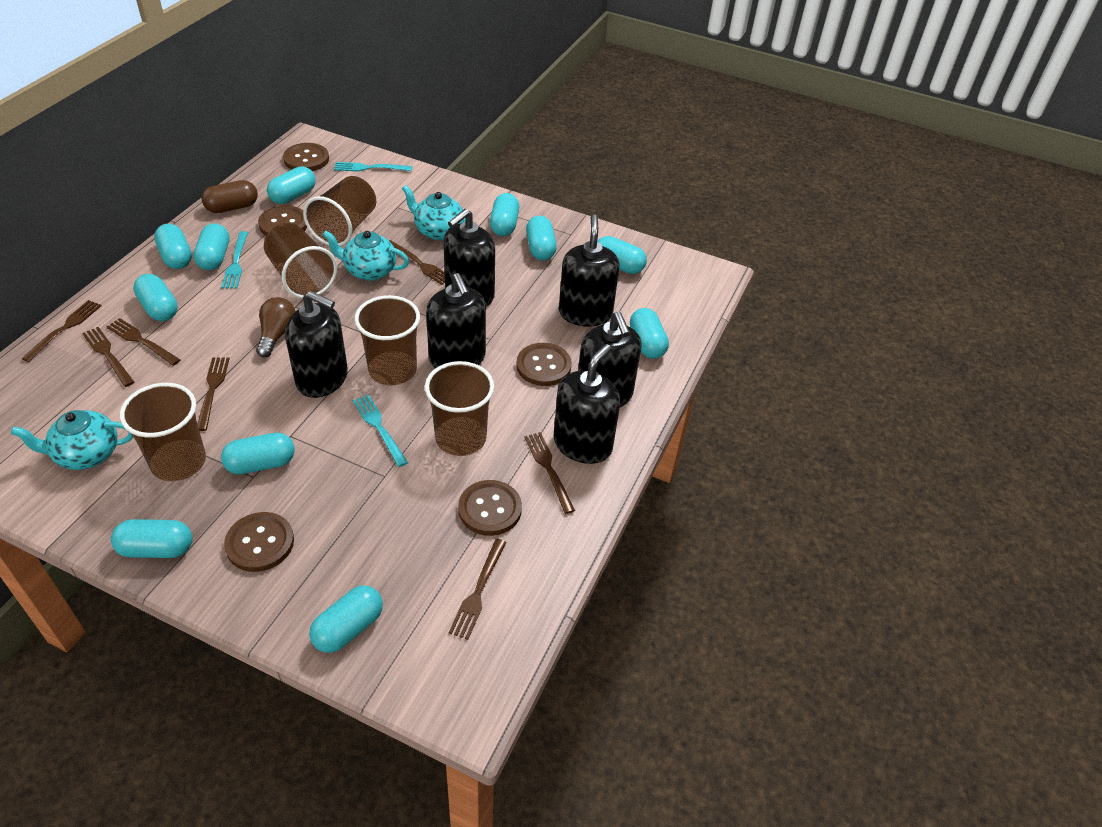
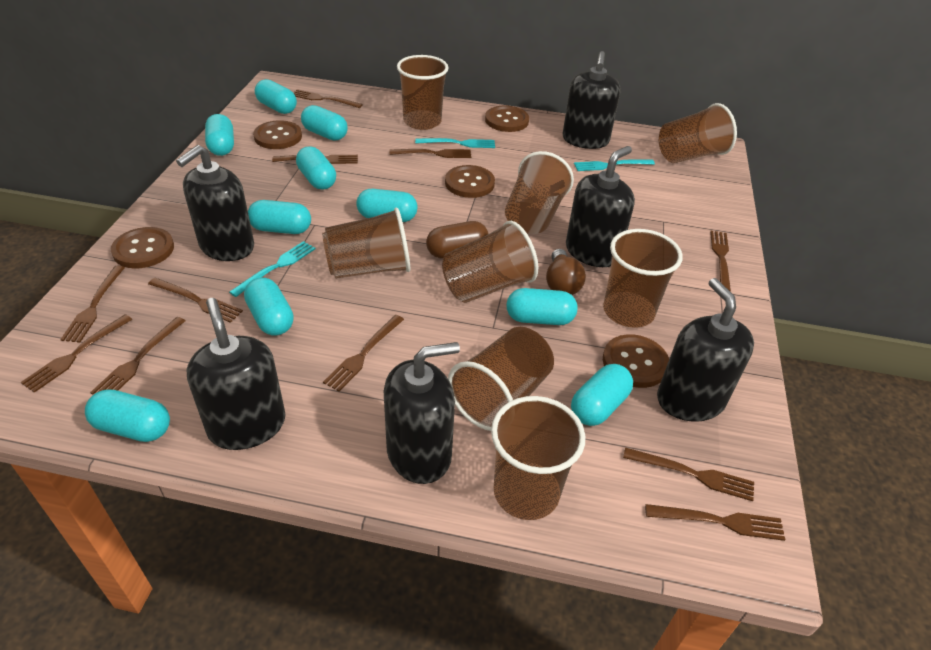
brown cup: 5 -> 8
brown fork: 7 -> 11
turquoise capsule: 11 -> 10
turquoise teapot: 3 -> 0

